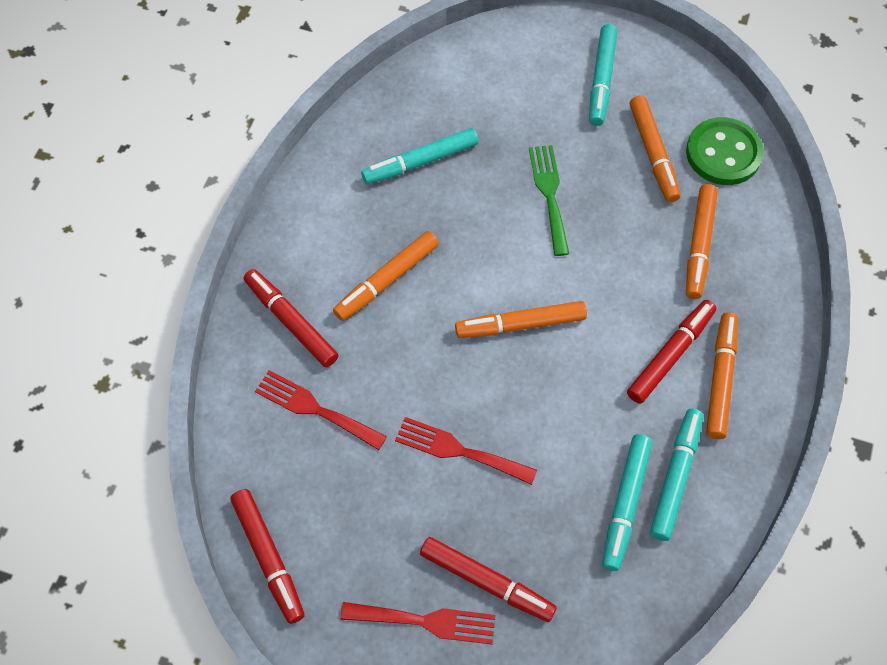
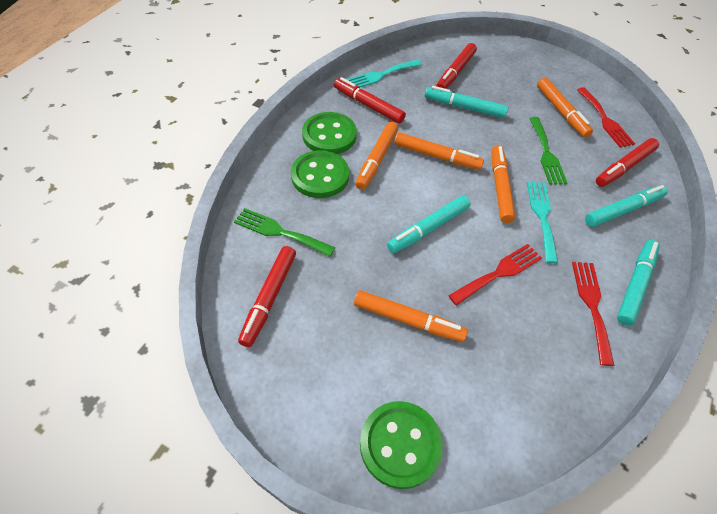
green button: 1 -> 3
green fork: 1 -> 2
turquoise fork: 0 -> 2

